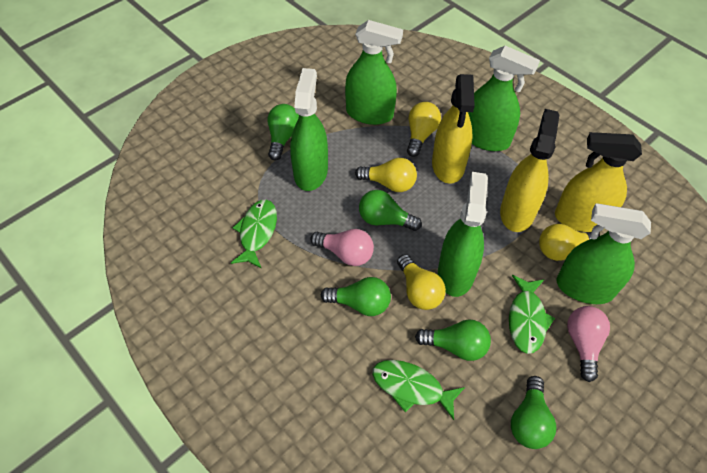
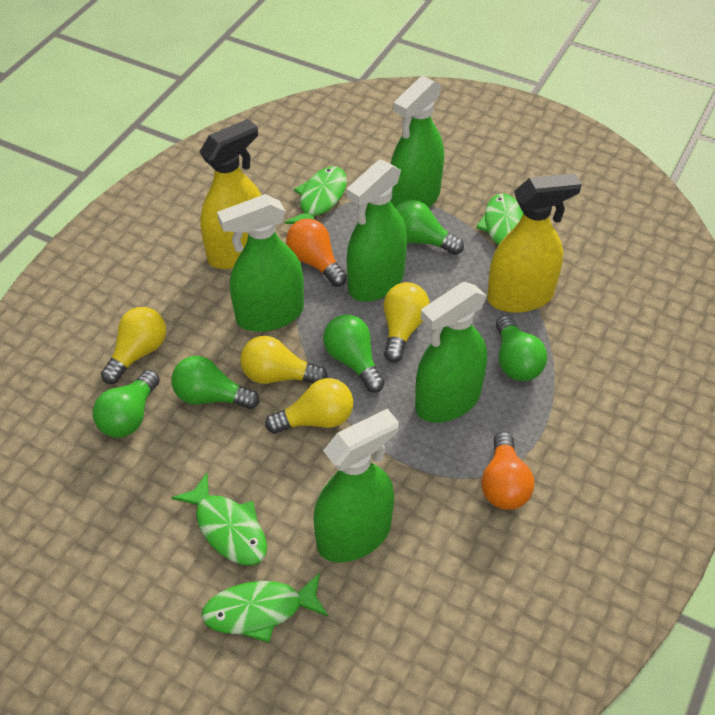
green fish: 3 -> 4
orange light bulb: 0 -> 2
pink light bulb: 2 -> 0
yellow spray bottle: 3 -> 2

